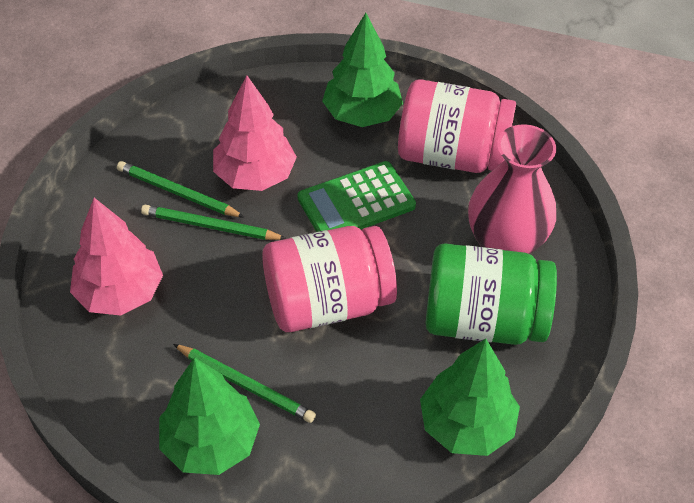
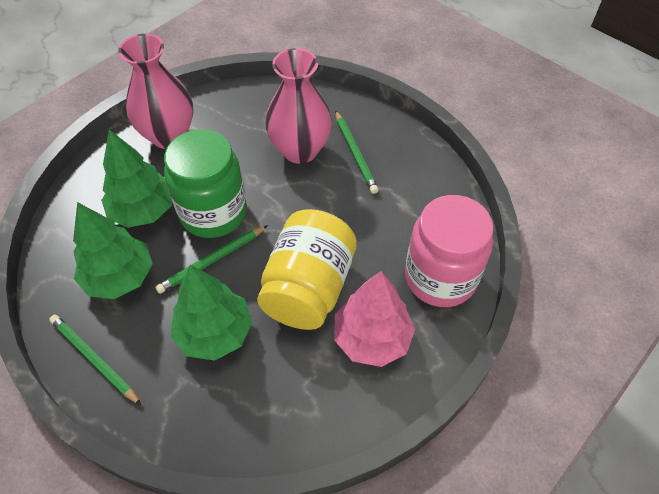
green calculator: 1 -> 0
pink jar: 2 -> 1
pink tree: 2 -> 1
pink vase: 1 -> 2
yellow jar: 0 -> 1

